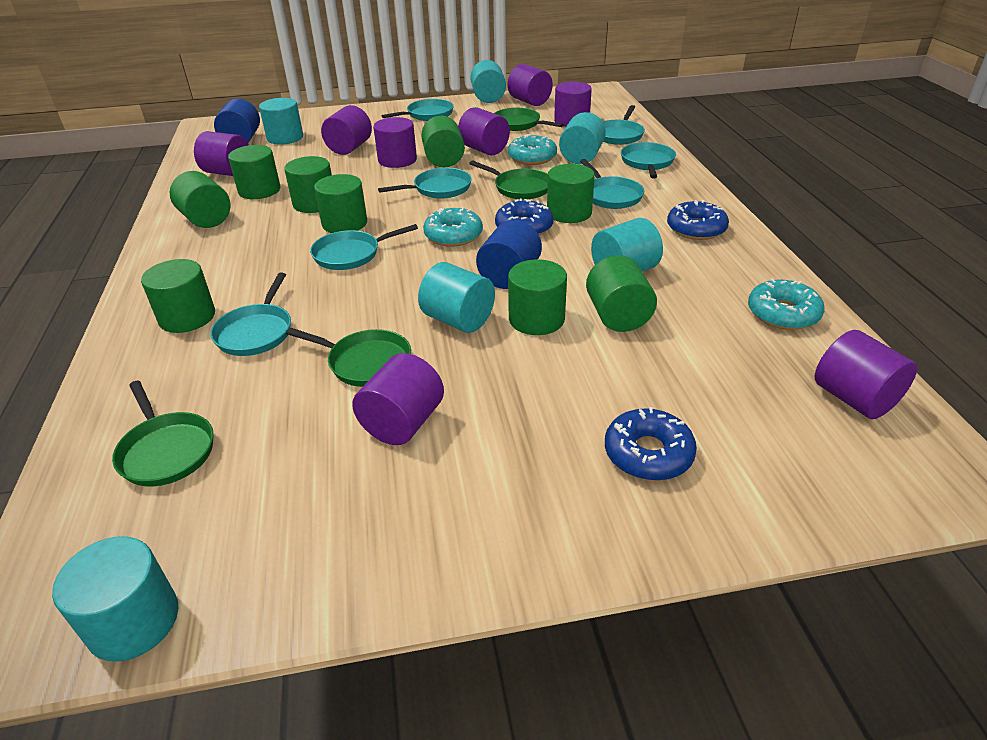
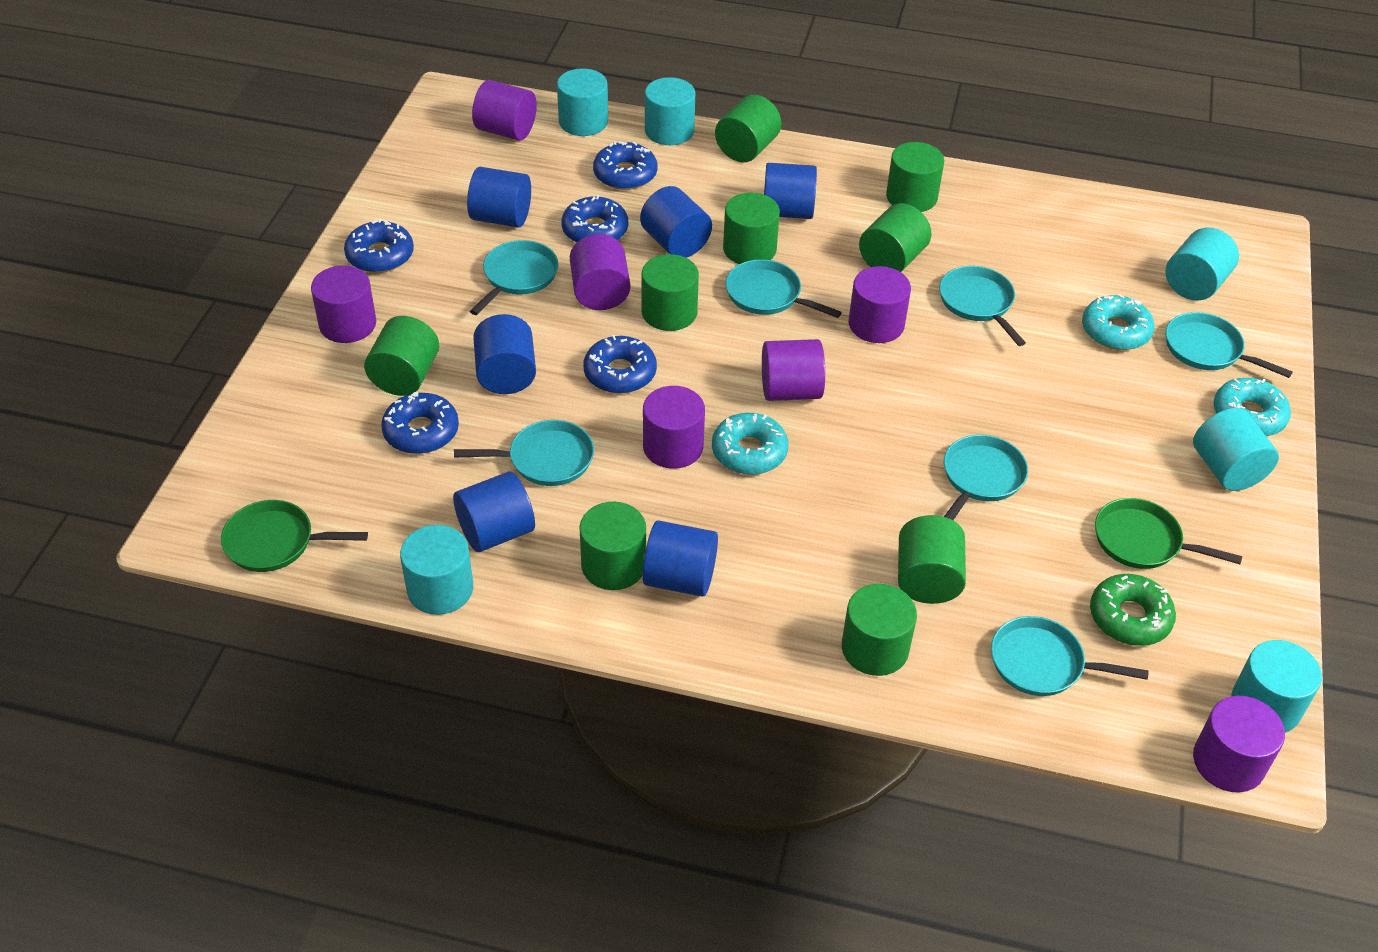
blue cylinder: 2 -> 6
blue donut: 3 -> 5
green donut: 0 -> 1
green pan: 4 -> 2
purple cylinder: 8 -> 7

